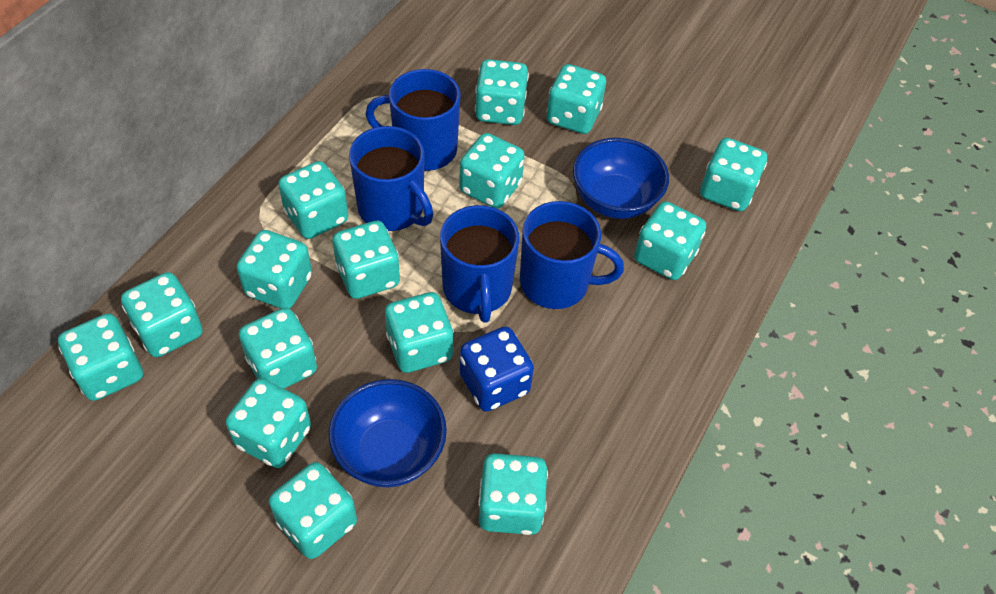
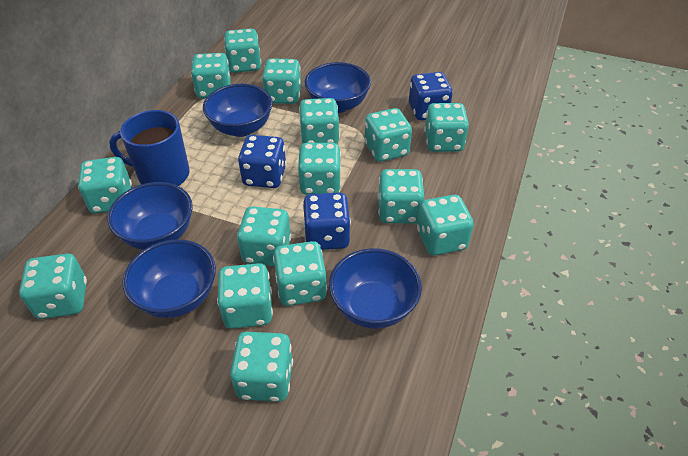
blue bowl: 2 -> 5
blue dice: 1 -> 3
blue mug: 4 -> 1

